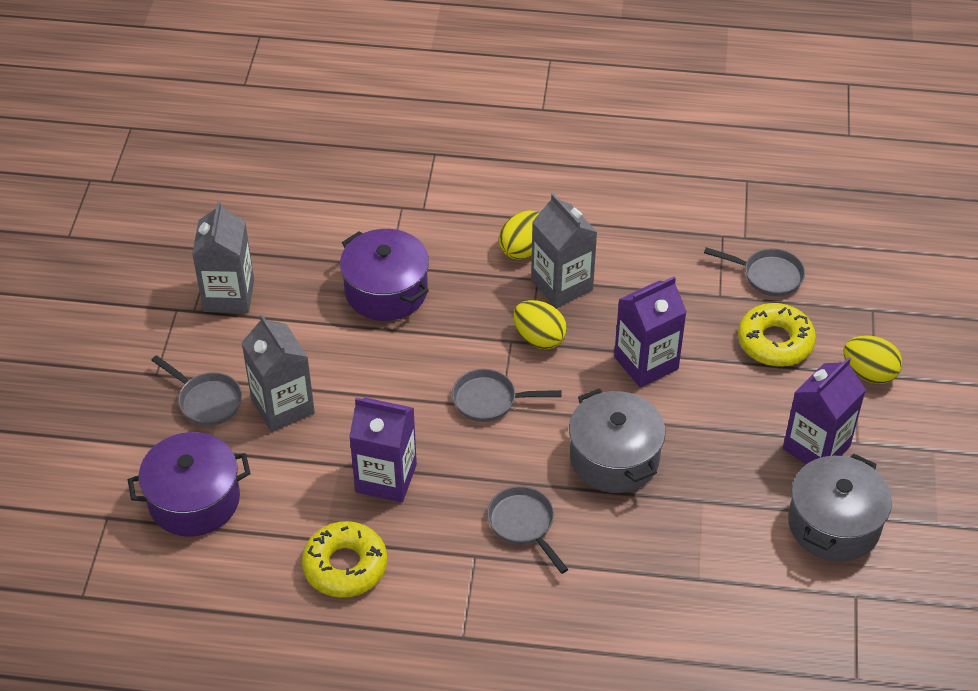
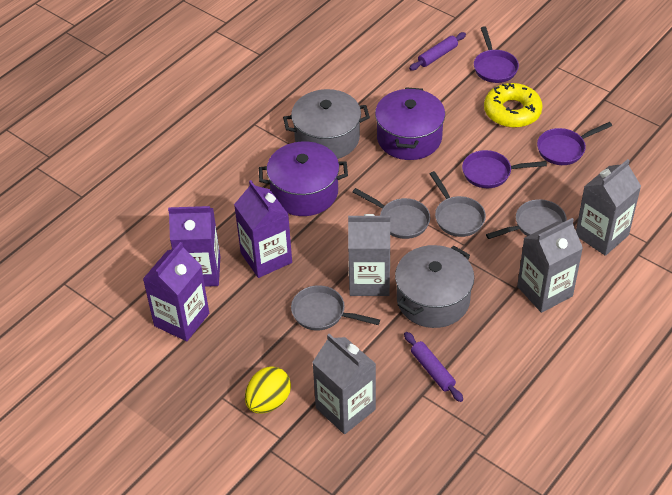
grey carton: 3 -> 4
purple pan: 0 -> 3
purple rolling pin: 0 -> 2
yellow donut: 2 -> 1
yellow egg: 3 -> 1

